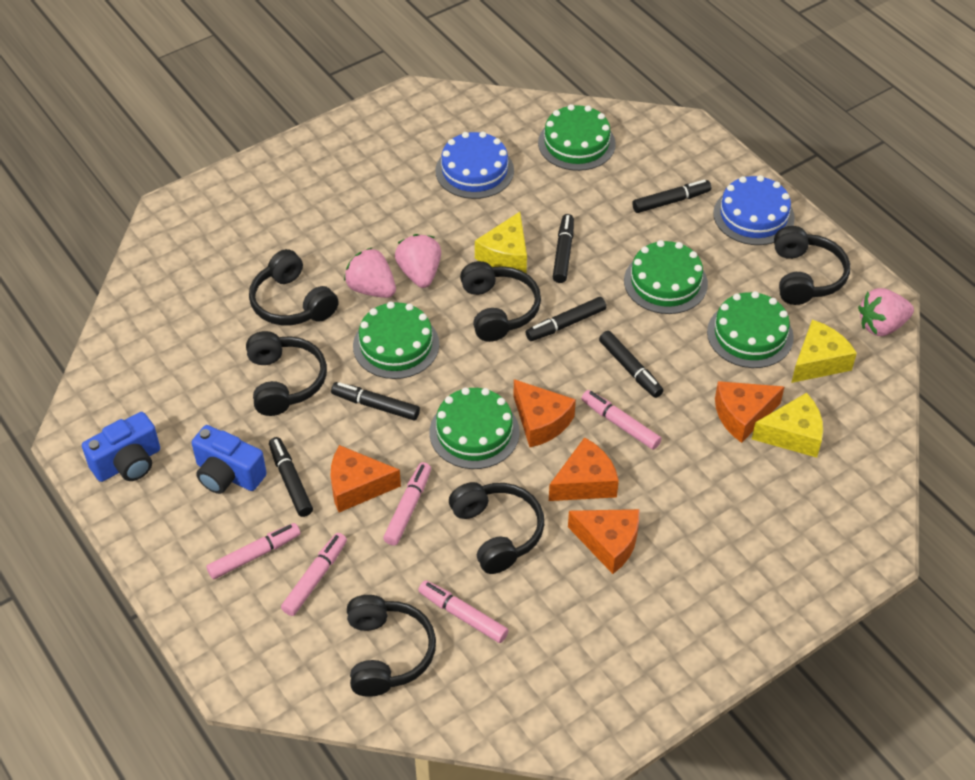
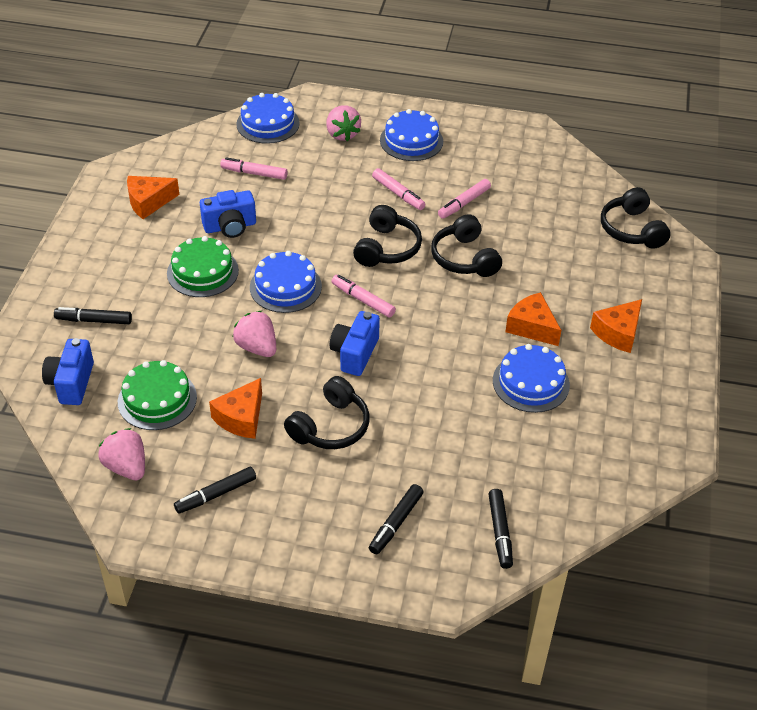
black headphones: 6 -> 4
black marker: 6 -> 4
blue cake: 2 -> 4
blue camera: 2 -> 3
green cake: 5 -> 2
orange cheese: 5 -> 4
pink marker: 5 -> 4
yellow cheese: 3 -> 0

